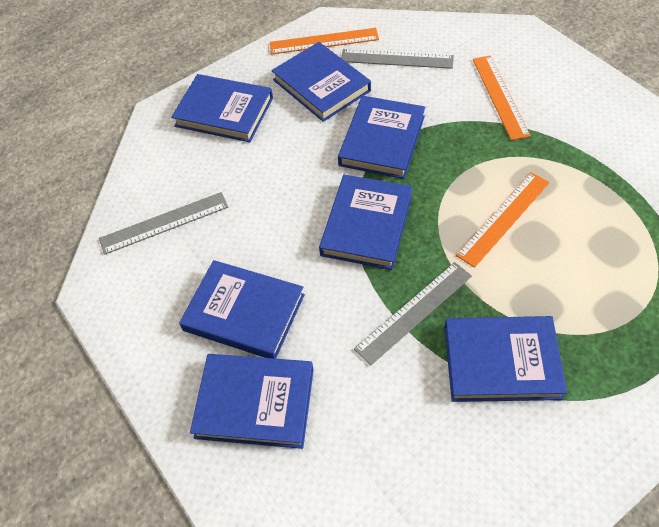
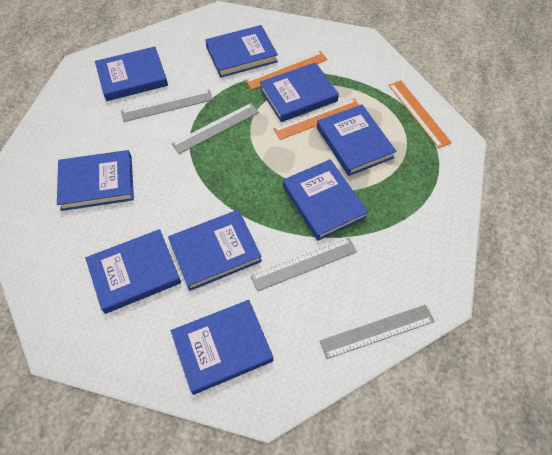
blue book: 7 -> 9
grey ruler: 3 -> 4

